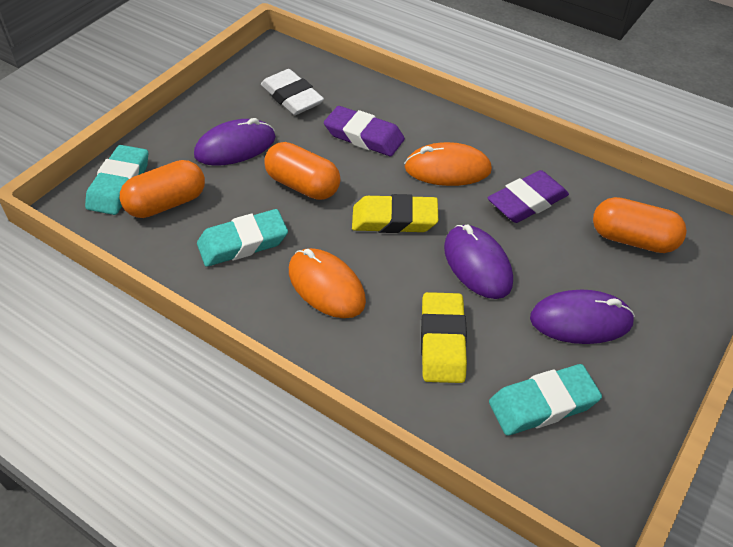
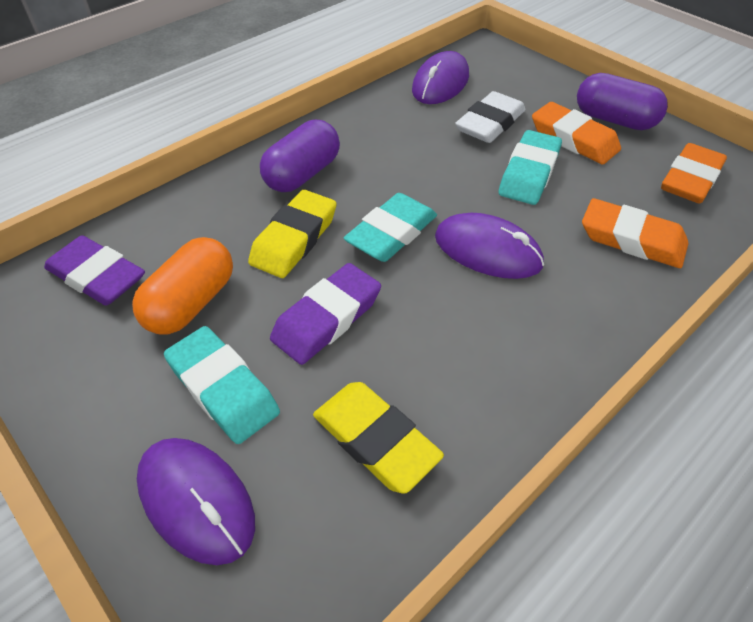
orange capsule: 3 -> 1
orange eraser: 0 -> 3
orange mouse: 2 -> 0
purple capsule: 0 -> 2

